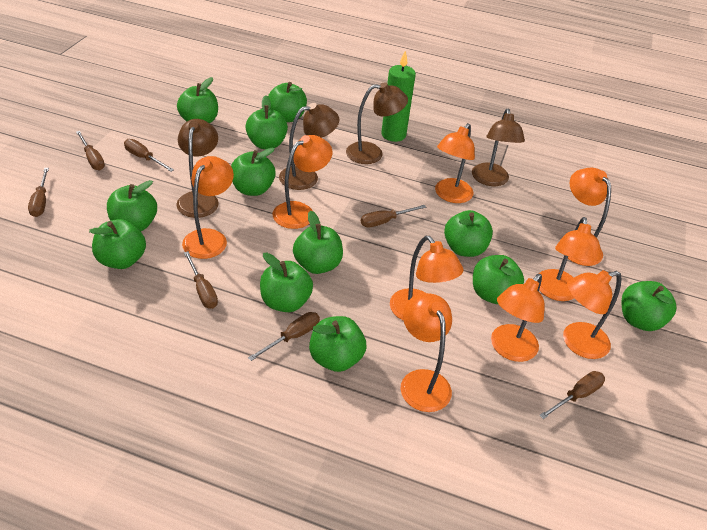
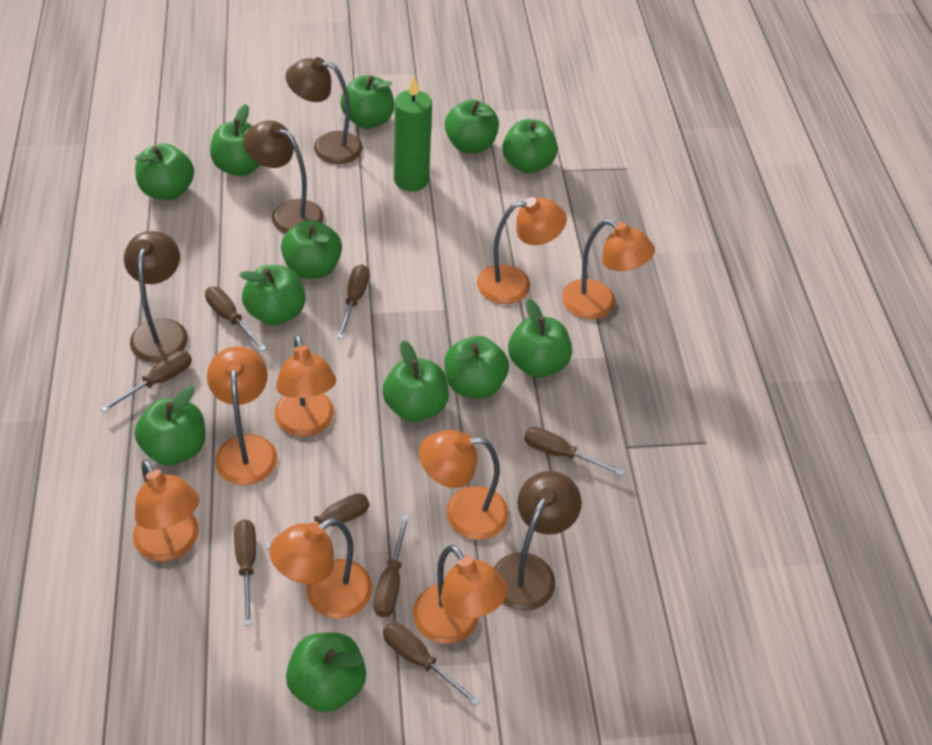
brown screwdriver: 7 -> 8
orange lamp: 9 -> 8

